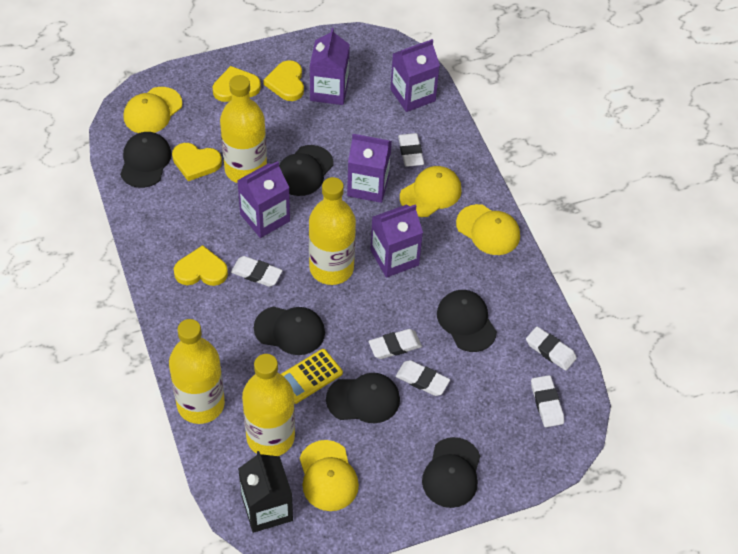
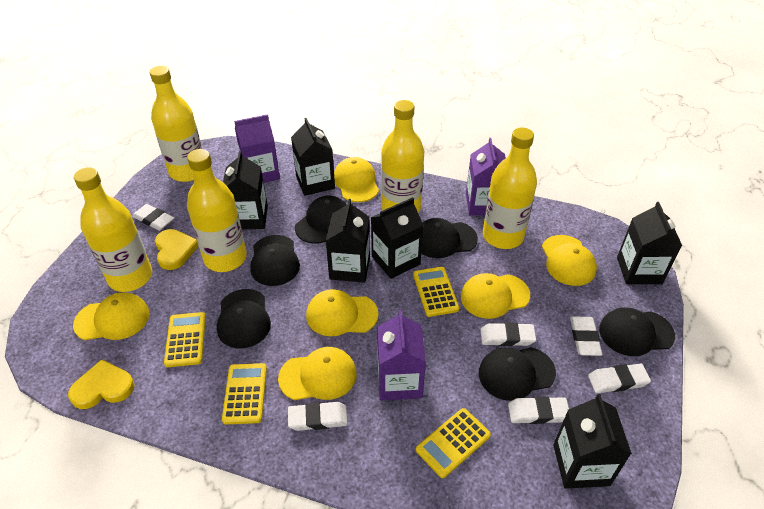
black carton: 1 -> 6
purple carton: 5 -> 3
yellow bottle: 4 -> 5
yellow calculator: 1 -> 4
yellow cap: 4 -> 6
yellow heart: 4 -> 2

